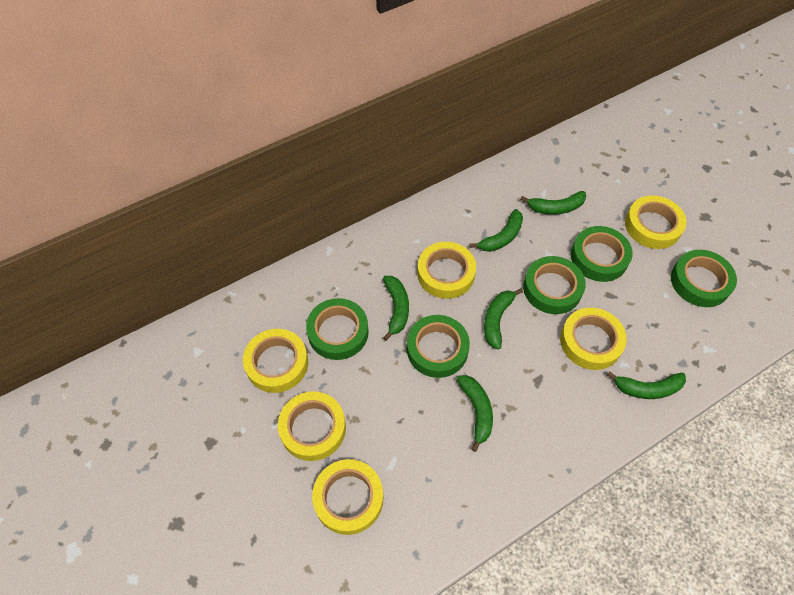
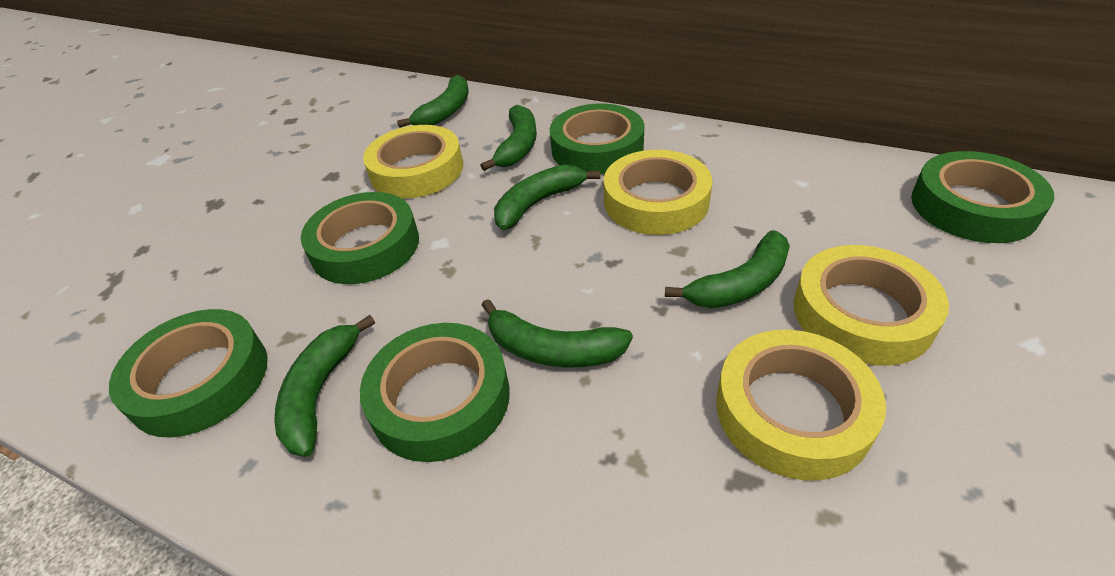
yellow tape: 6 -> 4

